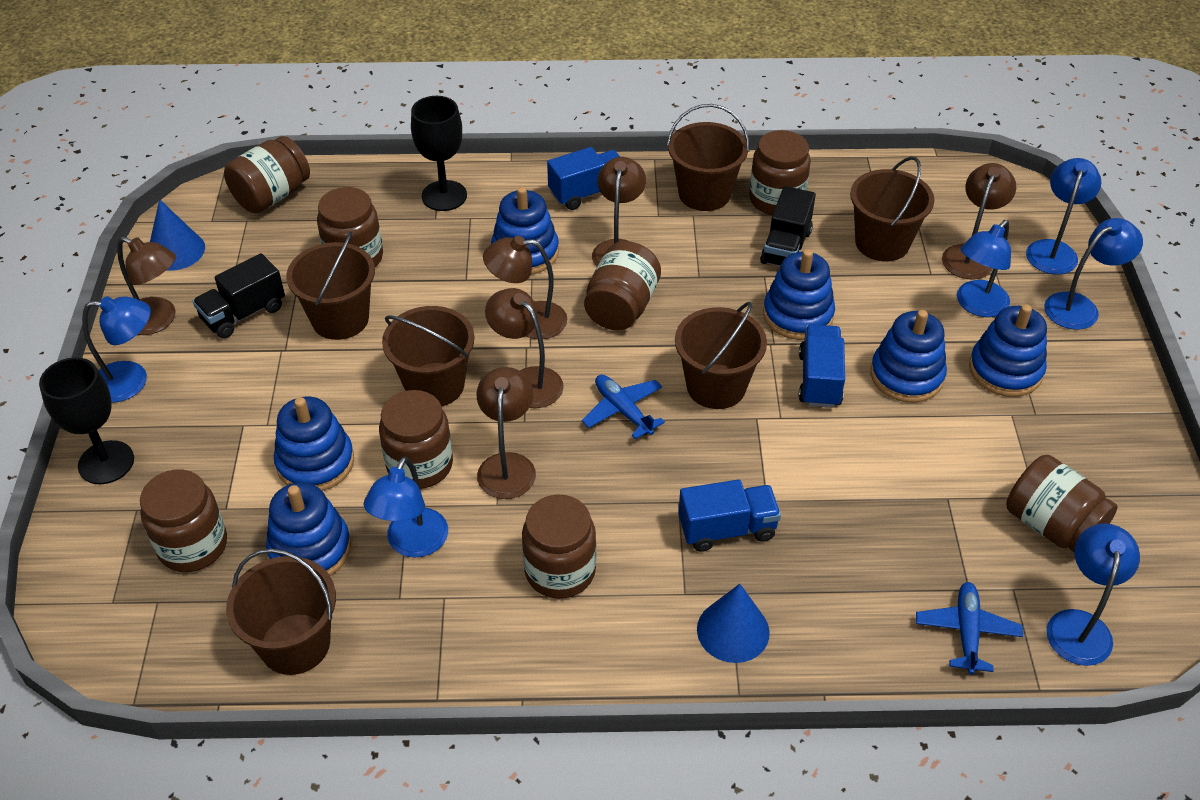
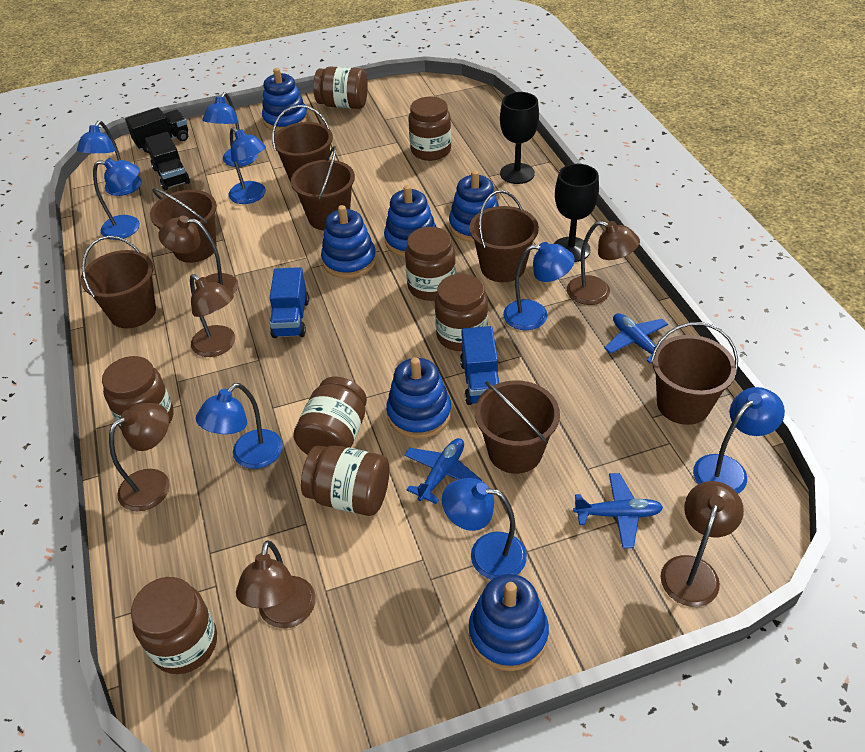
blue cone: 2 -> 0
blue lamp: 6 -> 8
blue plane: 2 -> 3
blue truck: 3 -> 2
brown bucket: 6 -> 7

